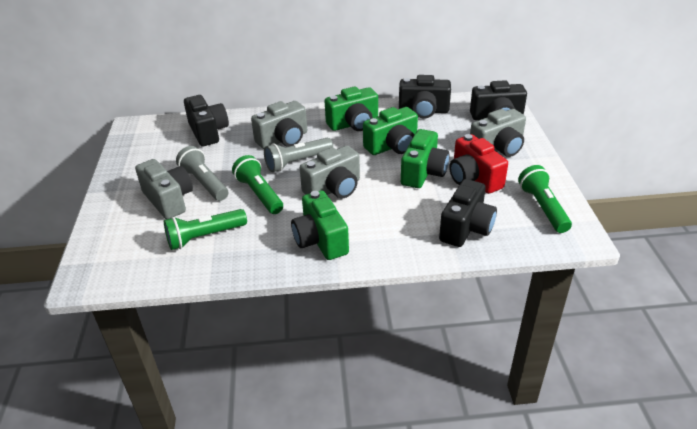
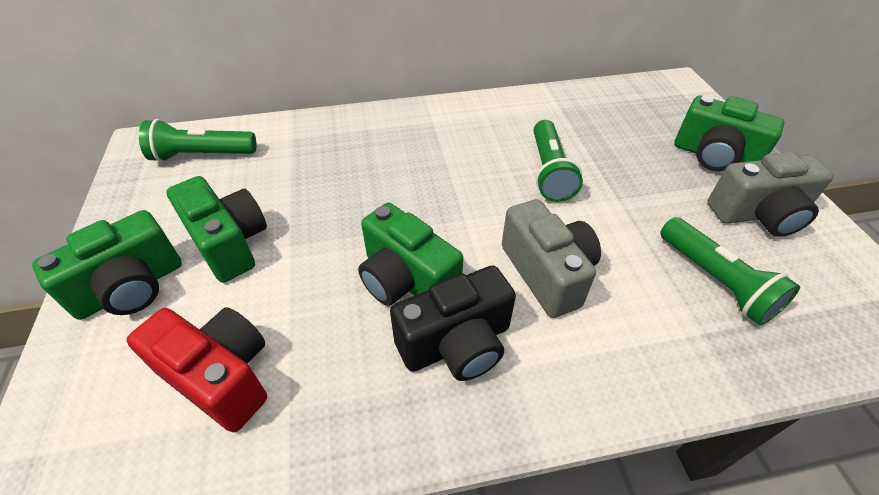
black camera: 4 -> 1
grey camera: 4 -> 2
grey flashlight: 2 -> 0

